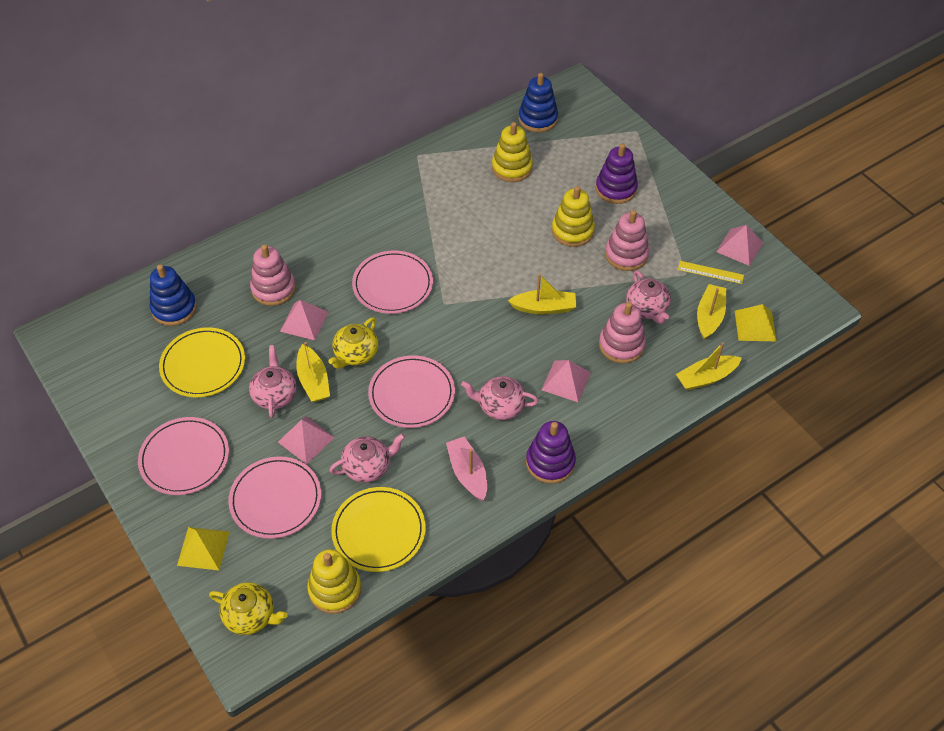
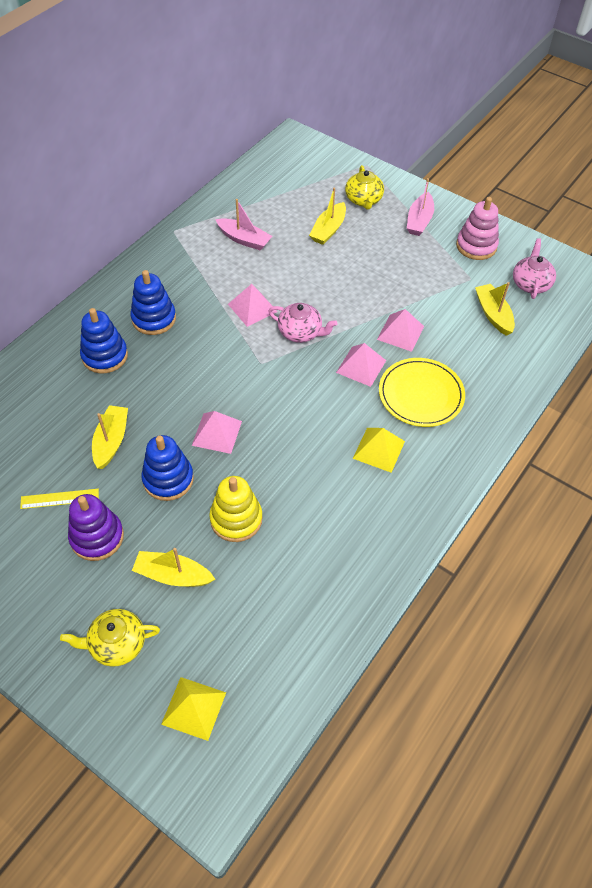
blue stacking toy: 2 -> 3
pink boat: 1 -> 2
pink plate: 4 -> 0
pink stacking toy: 3 -> 1
pink teapot: 4 -> 2
purple stacking toy: 2 -> 1
yellow plate: 2 -> 1
yellow stacking toy: 3 -> 1

